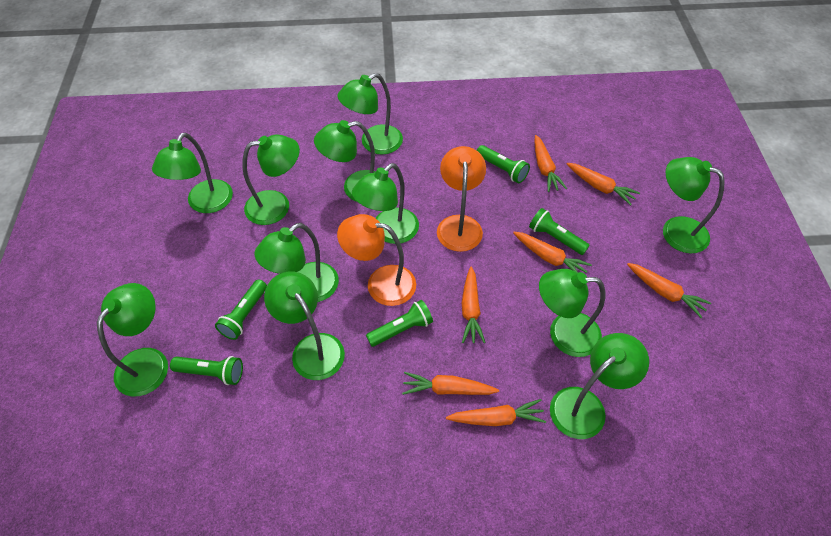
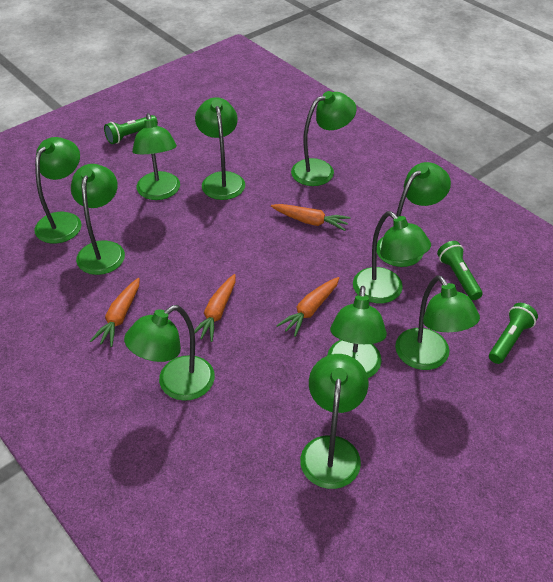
green flashlight: 5 -> 3
orange carrot: 7 -> 4
orange lamp: 2 -> 0

